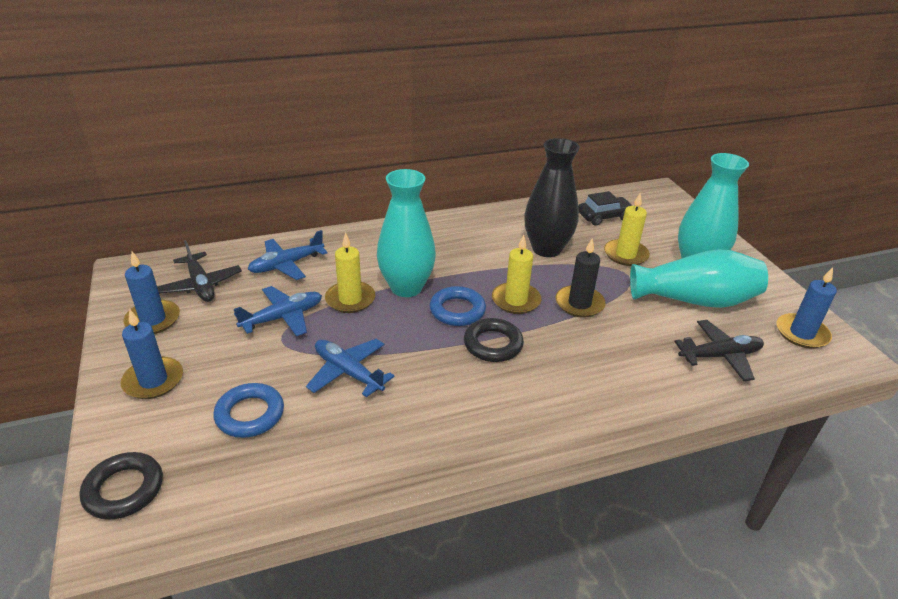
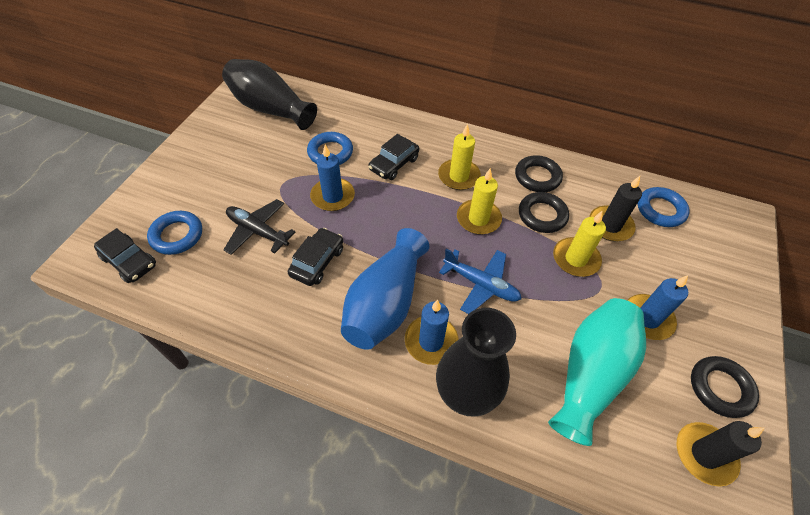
black candle: 1 -> 2
black car: 1 -> 3
black plane: 2 -> 1
black ring: 2 -> 3
black vase: 1 -> 2
blue plane: 3 -> 1
blue ring: 2 -> 3
blue vase: 0 -> 1
turquoise vase: 3 -> 1

